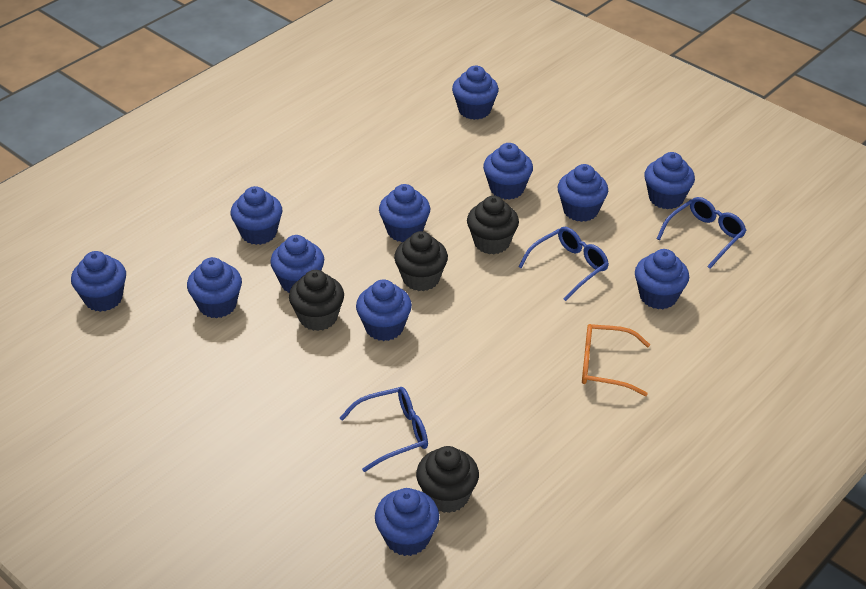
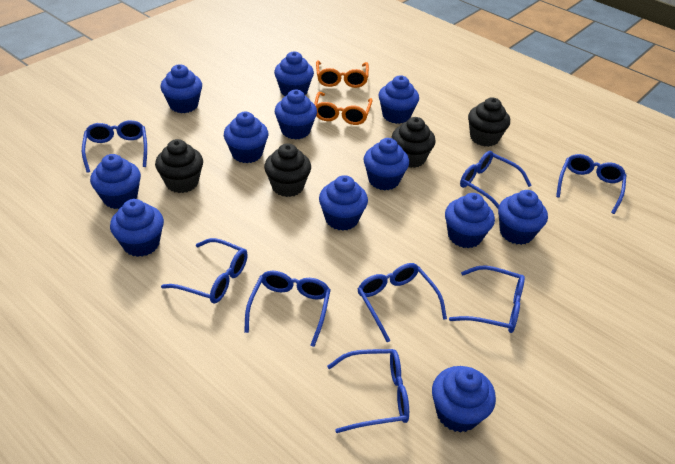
blue glasses: 3 -> 8
orange glasses: 1 -> 2

